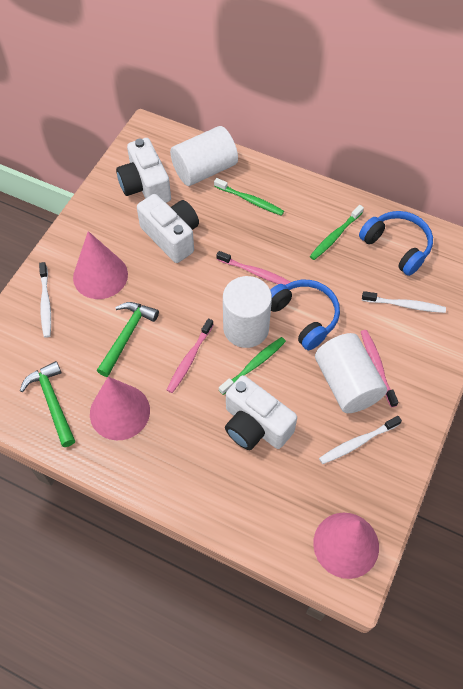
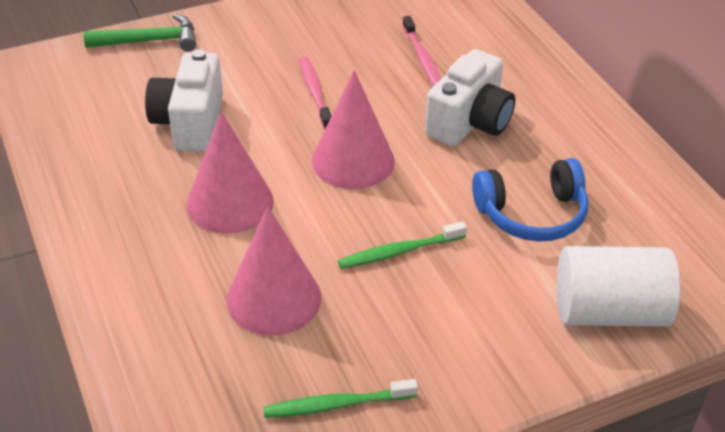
blue headphones: 2 -> 1
green hammer: 2 -> 1
green toothbrush: 3 -> 2
pink toothbrush: 3 -> 2
white camera: 3 -> 2
white cylinder: 3 -> 1
white toothbrush: 3 -> 0

